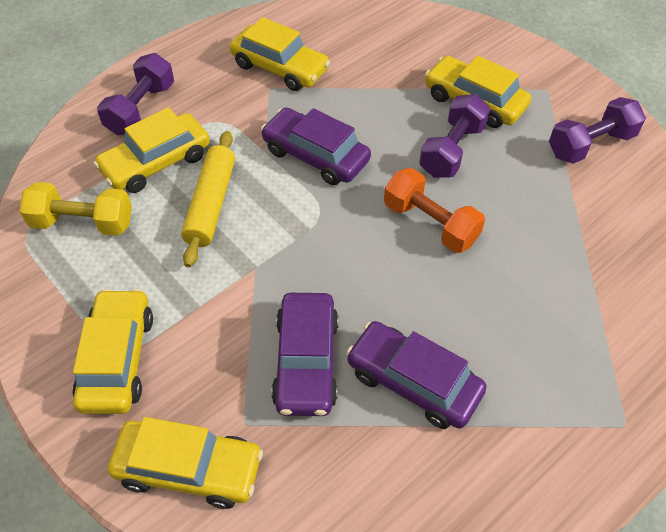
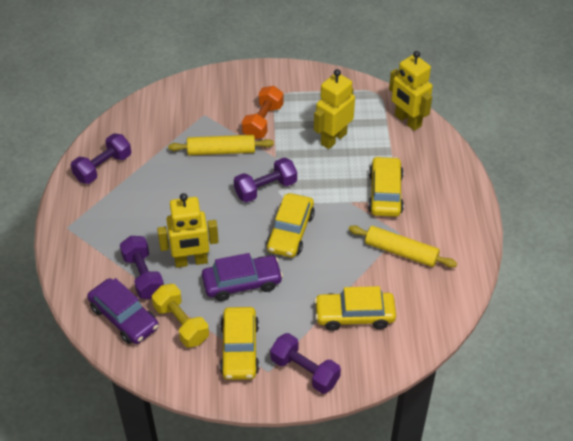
purple car: 3 -> 2
purple dumbbell: 3 -> 4
yellow car: 5 -> 4
yellow robot: 0 -> 3
yellow rolling pin: 1 -> 2

